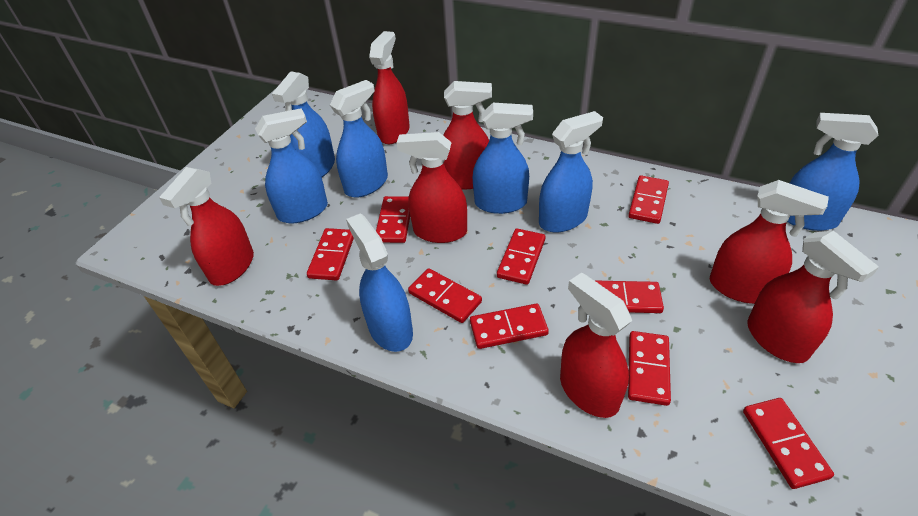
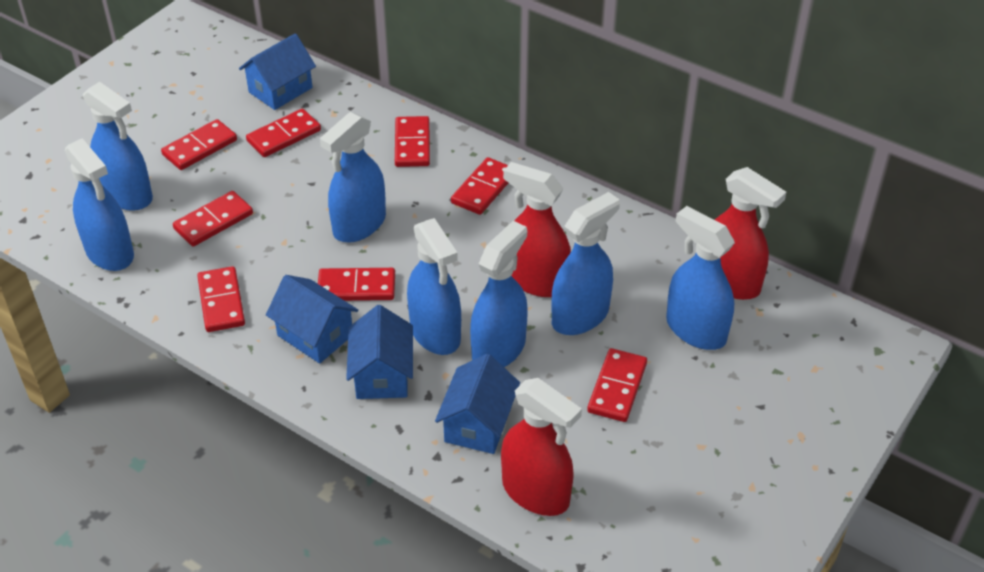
blue house: 0 -> 4
red domino: 9 -> 8
red spray bottle: 7 -> 3

